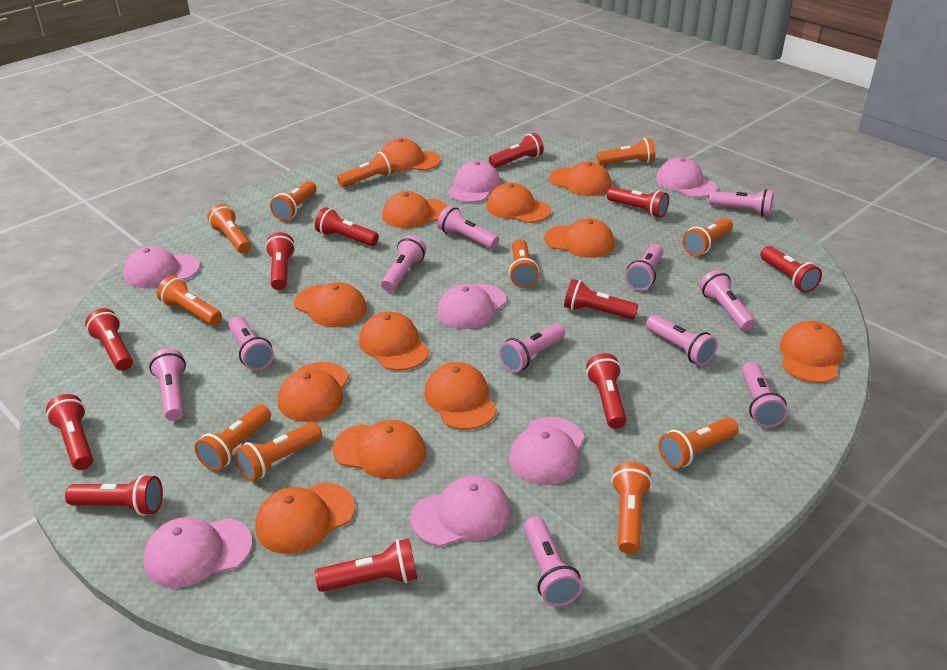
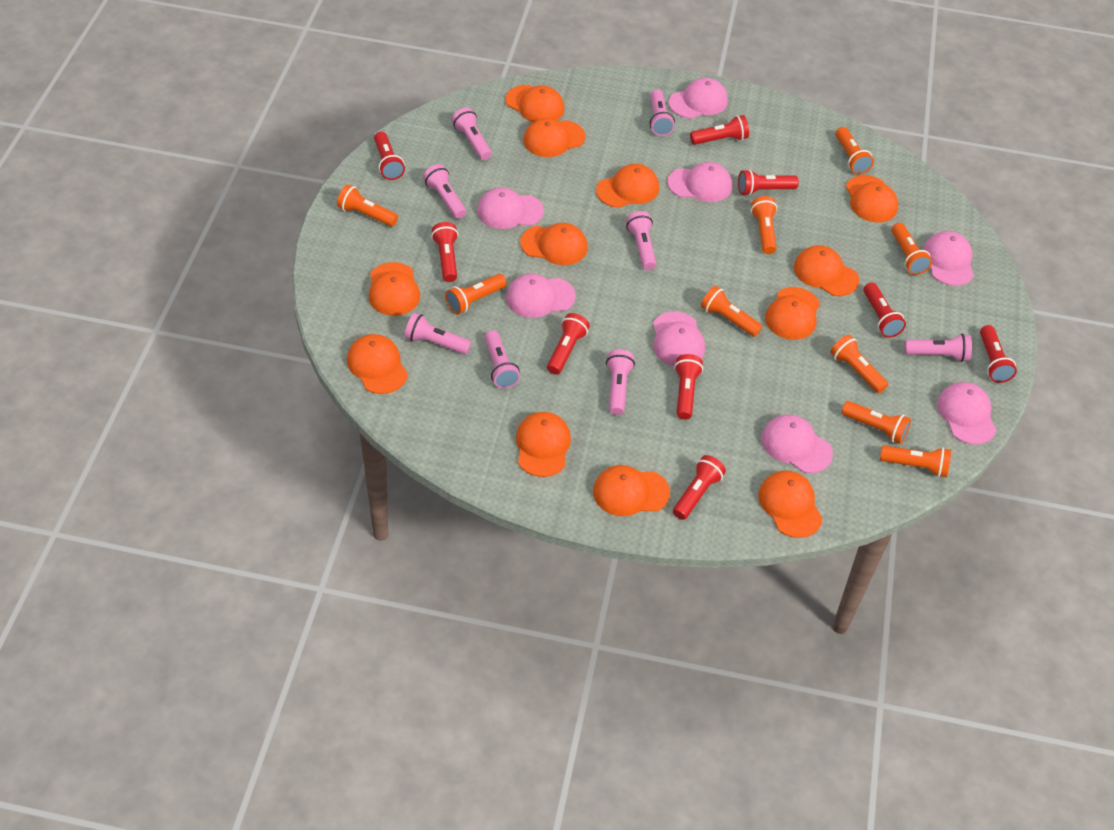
orange flashlight: 11 -> 9
pink cap: 7 -> 8
pink flashlight: 11 -> 8
red flashlight: 11 -> 9

